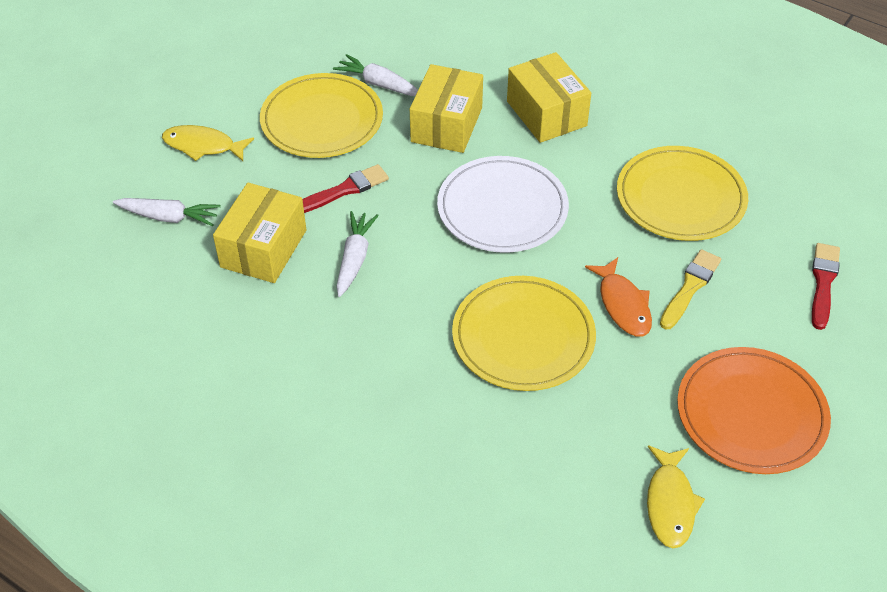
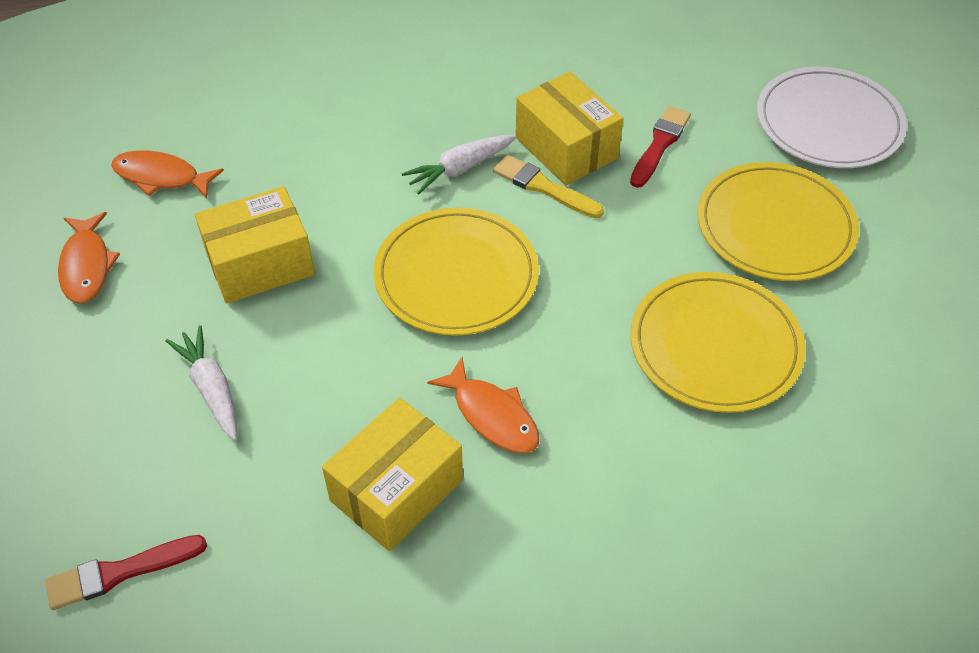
orange fish: 1 -> 3
orange plate: 1 -> 0
white carrot: 3 -> 2
yellow fish: 2 -> 0

